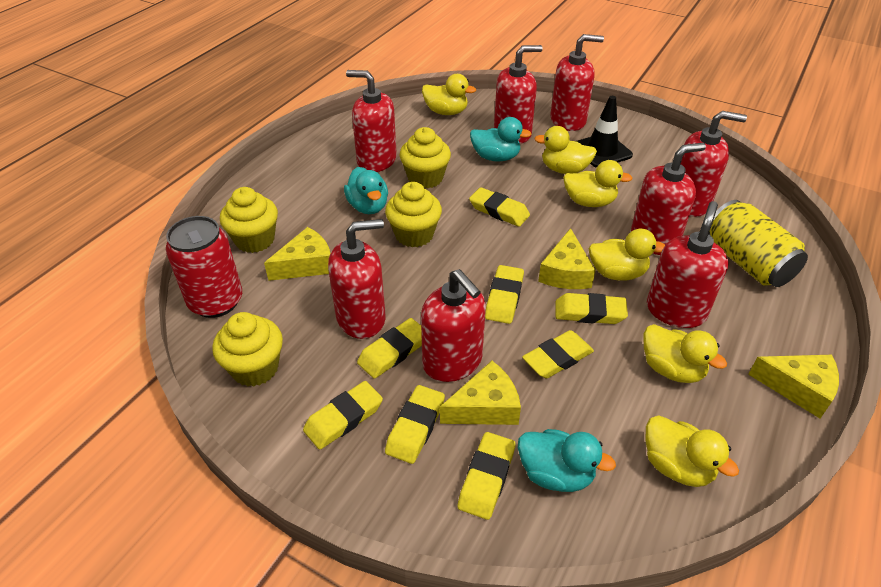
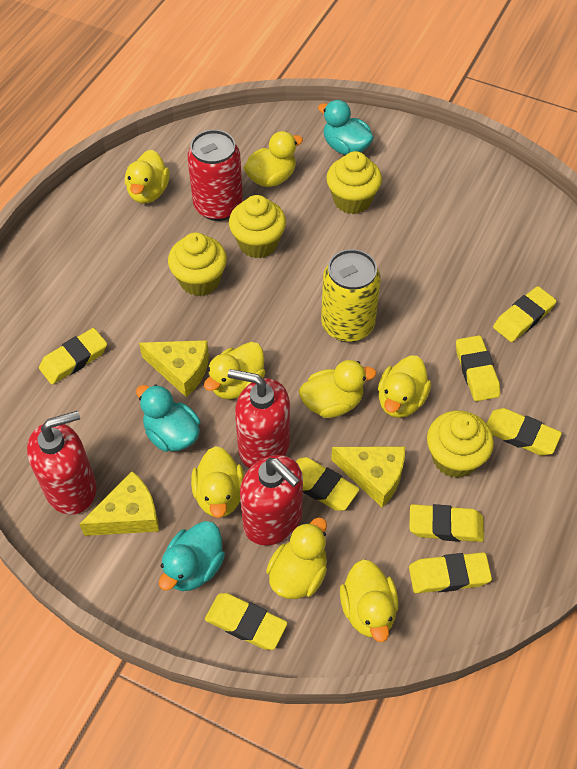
black traffic cone: 1 -> 0
red soap dispenser: 8 -> 3
yellow cheese: 4 -> 3
yellow duck: 6 -> 8

